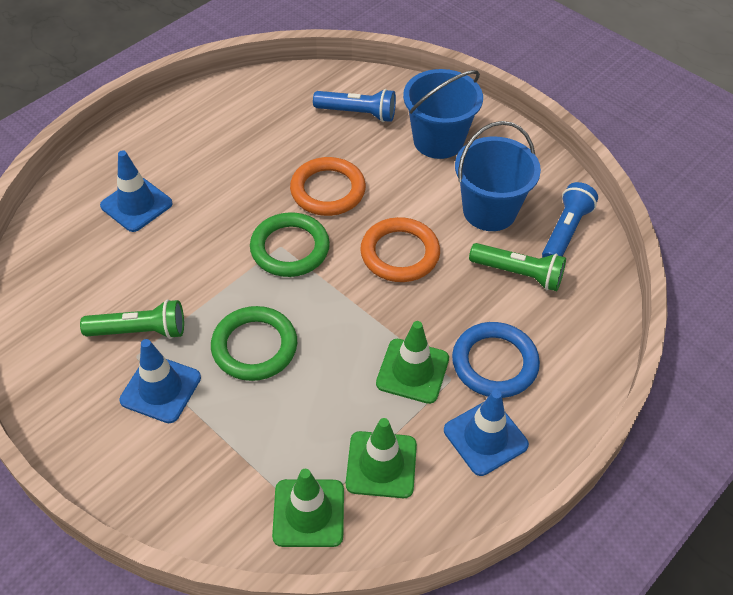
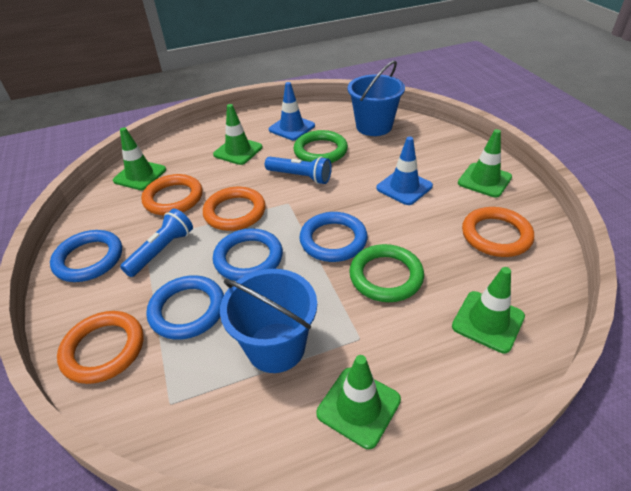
blue ring: 1 -> 4
blue traffic cone: 3 -> 2
green flashlight: 2 -> 0
green traffic cone: 3 -> 5
orange ring: 2 -> 4

